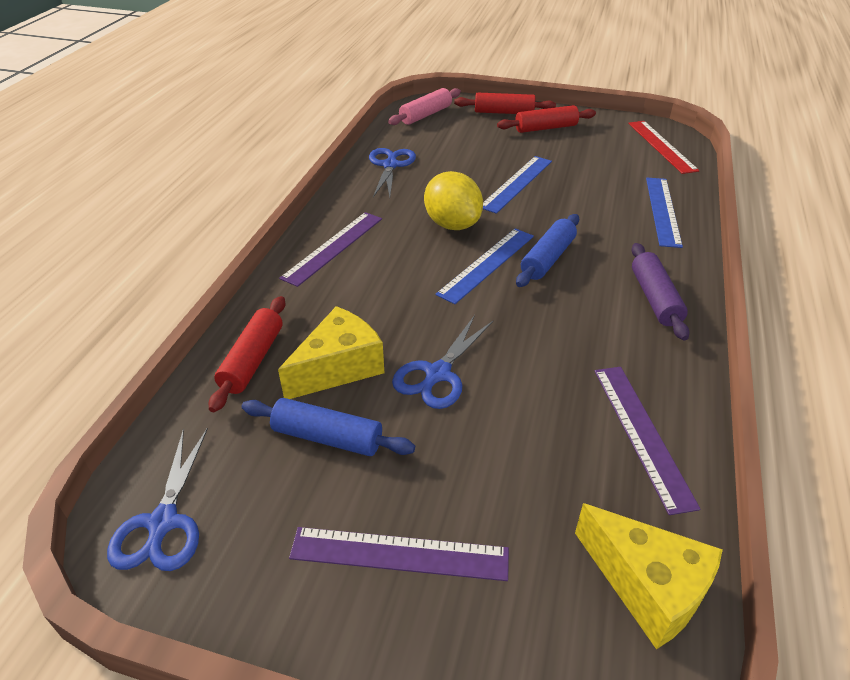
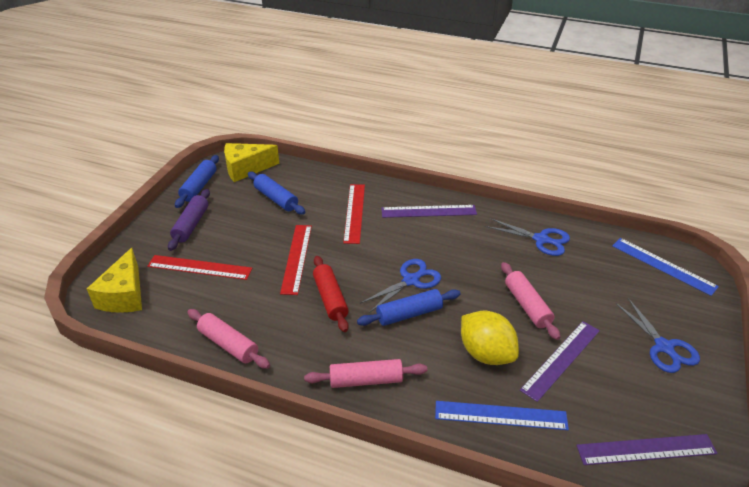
blue rolling pin: 2 -> 3
blue ruler: 3 -> 2
pink rolling pin: 1 -> 3
red rolling pin: 3 -> 1
red ruler: 1 -> 3

